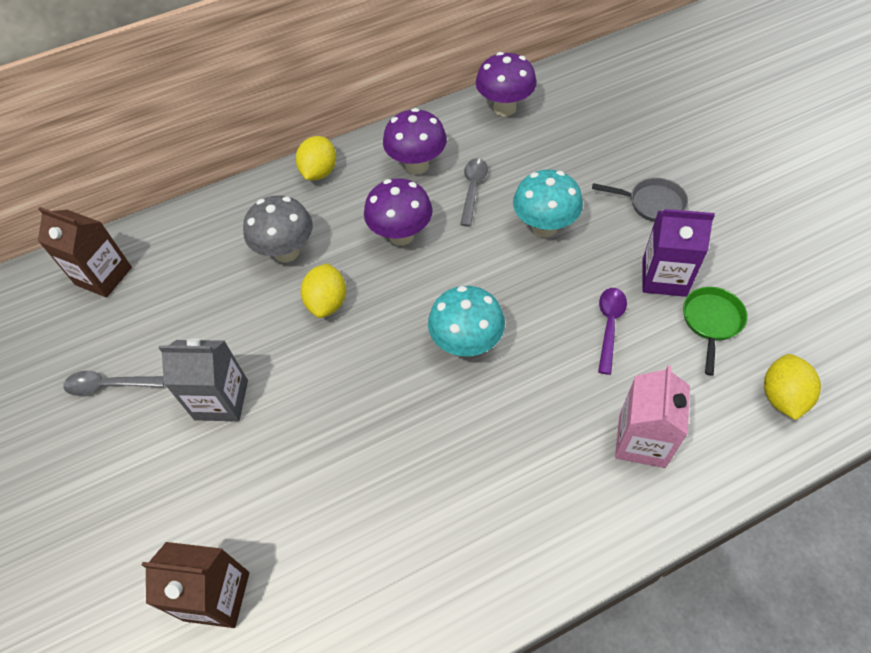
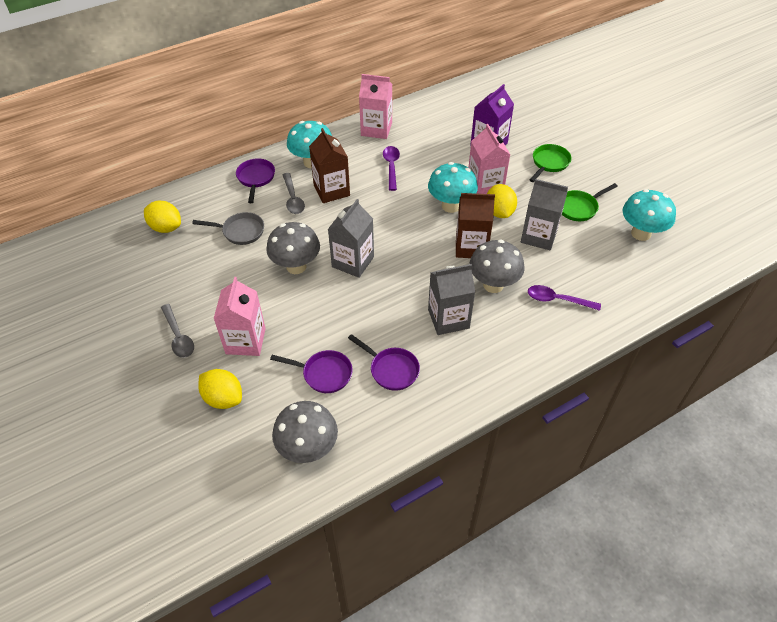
green pan: 1 -> 2
grey carton: 1 -> 3
grey mushroom: 1 -> 3
pink carton: 1 -> 3
purple mushroom: 3 -> 0
purple pan: 0 -> 3
purple spoon: 1 -> 2
turquoise mushroom: 2 -> 3

